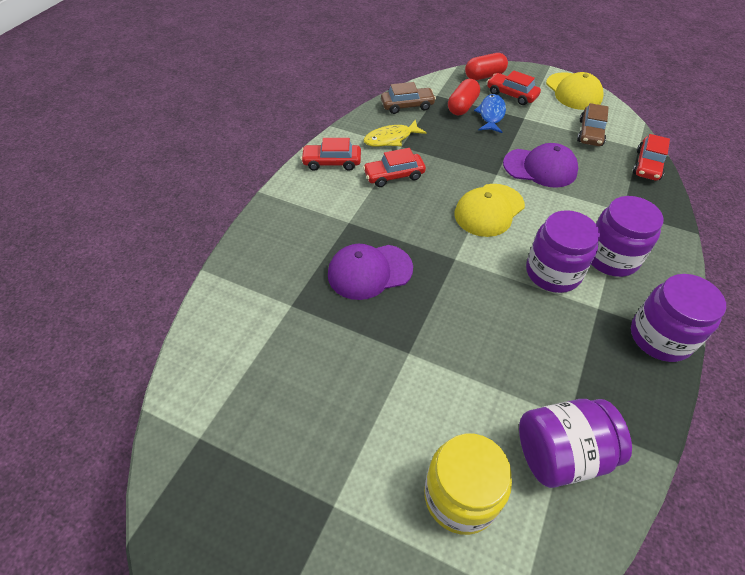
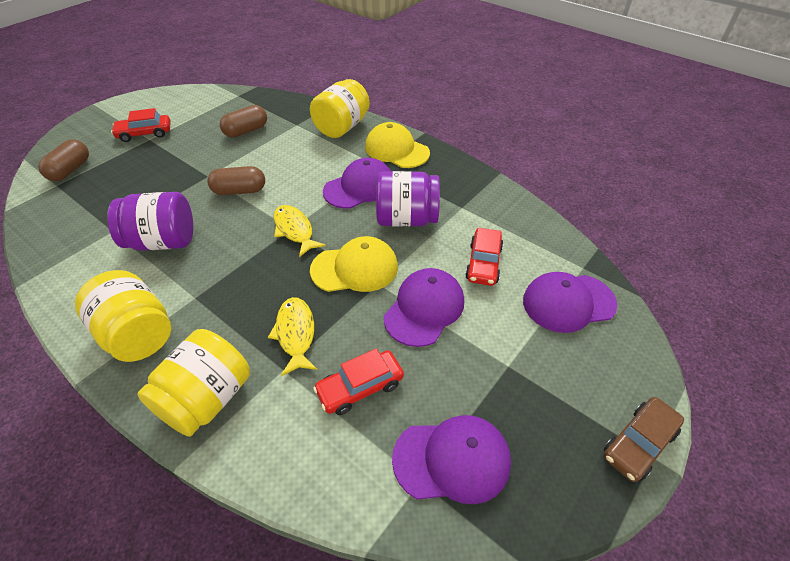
blue fish: 1 -> 0
brown capsule: 0 -> 3
brown car: 2 -> 1
purple cap: 2 -> 4
purple jar: 4 -> 2
red capsule: 2 -> 0
red car: 4 -> 3
yellow fish: 1 -> 2
yellow jar: 1 -> 3

